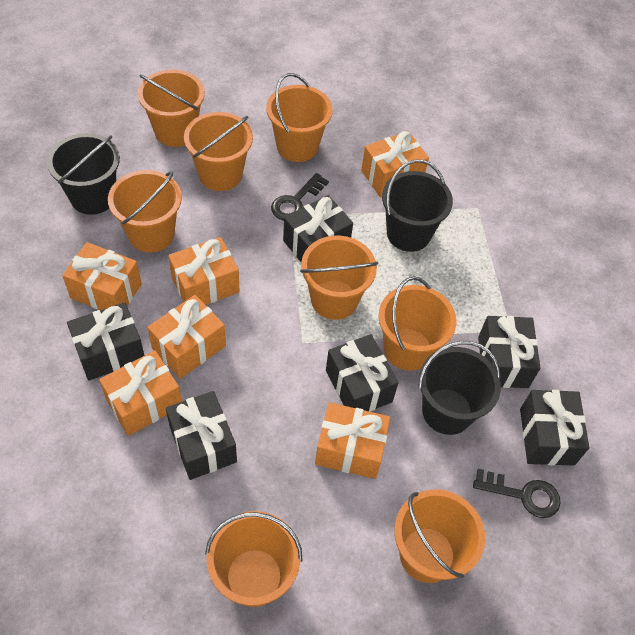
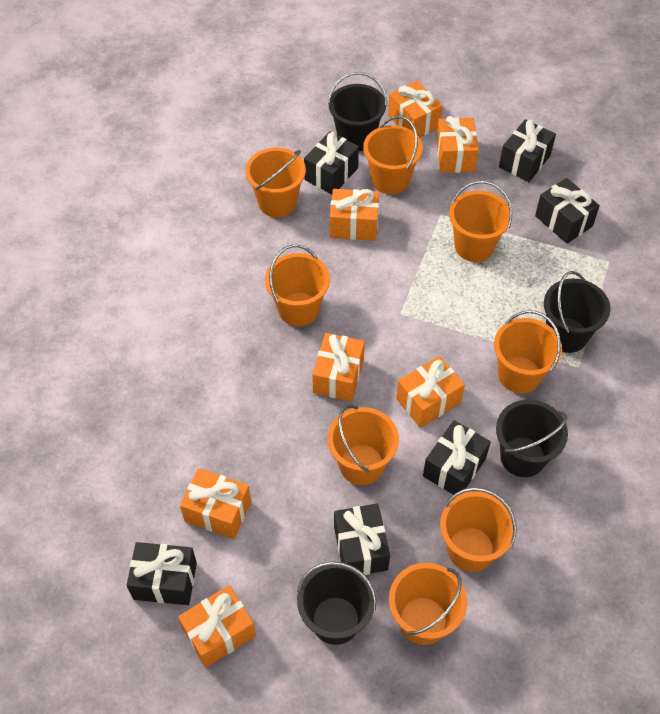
black bucket: 3 -> 4
black key: 2 -> 0
orange gift: 6 -> 7

